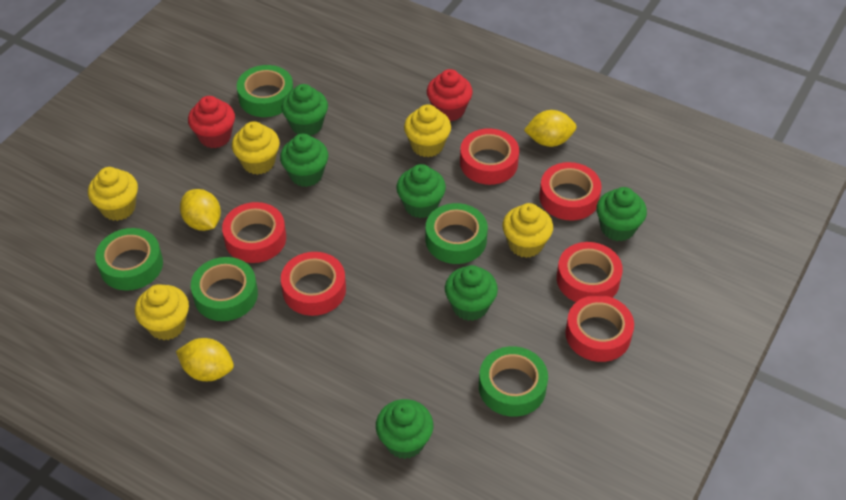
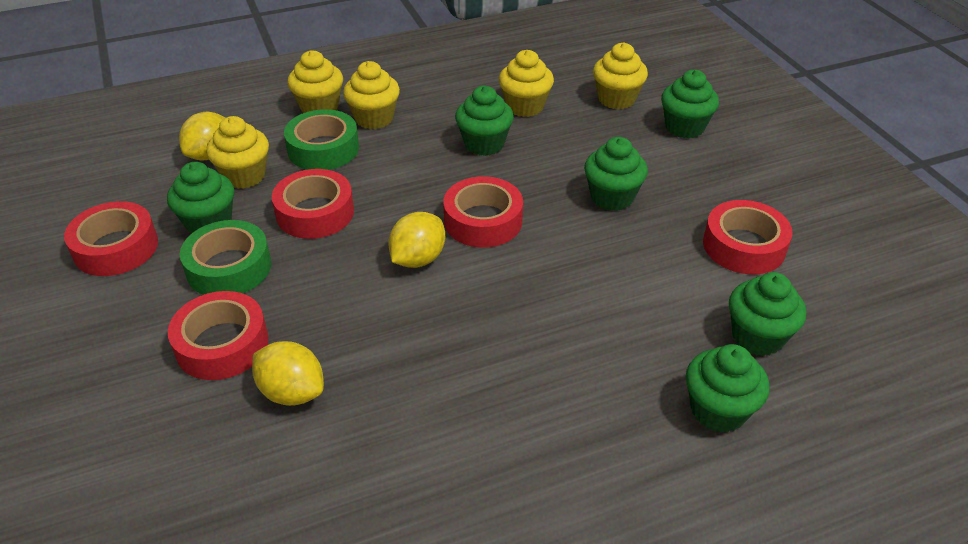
green tape: 5 -> 2
red cupcake: 2 -> 0
red tape: 6 -> 5

